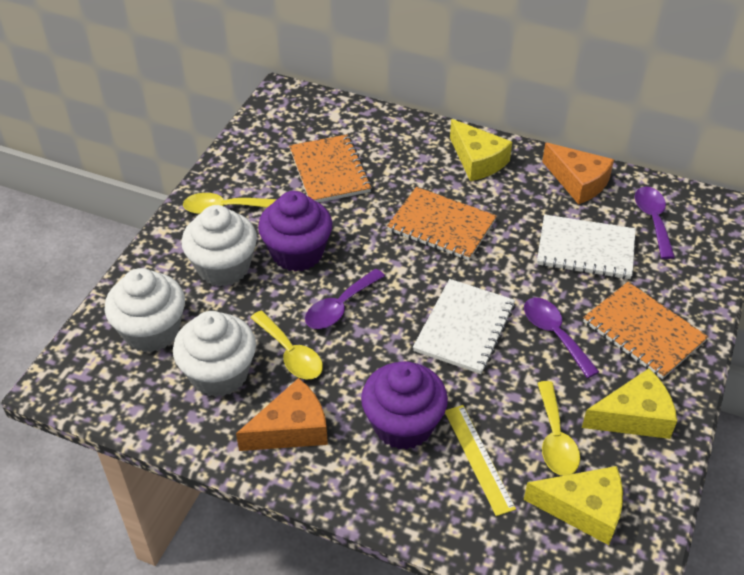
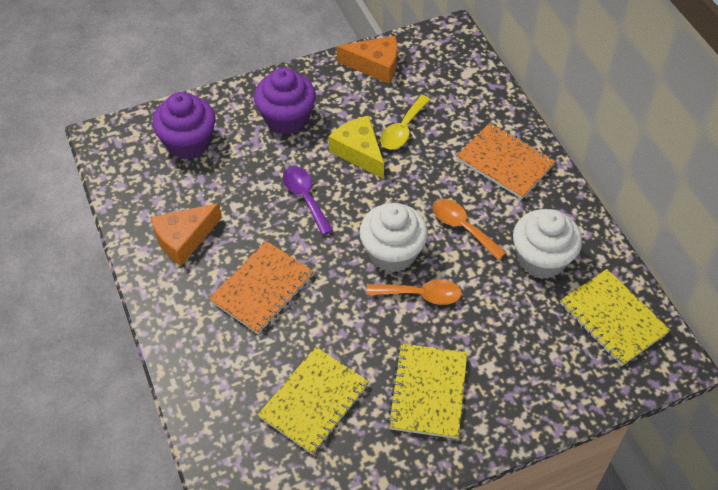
orange notebook: 3 -> 2
orange spoon: 0 -> 2
purple spoon: 3 -> 1
white cupcake: 3 -> 2
white notebook: 2 -> 0
yellow cheese: 3 -> 1
yellow notebook: 0 -> 3
yellow ruler: 1 -> 0
yellow spoon: 3 -> 1

